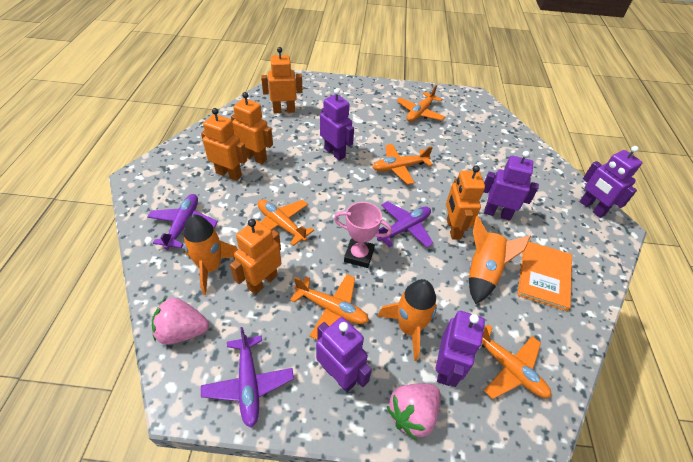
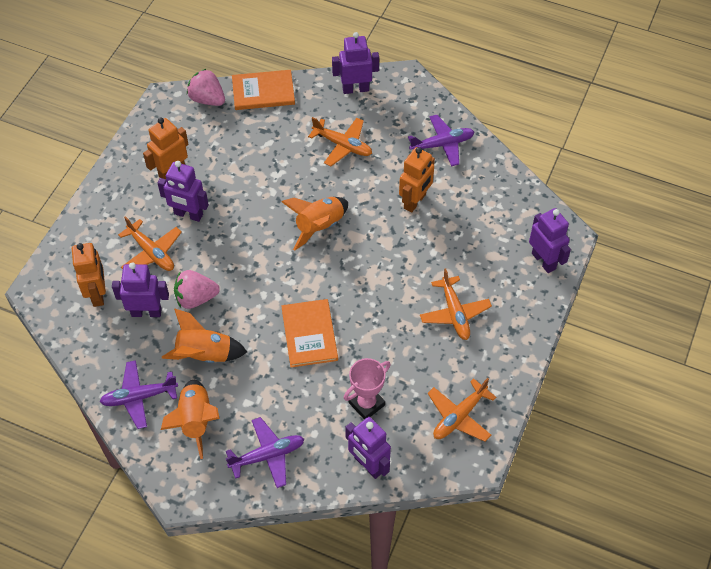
orange book: 1 -> 2
orange plane: 5 -> 4
orange robot: 5 -> 3

